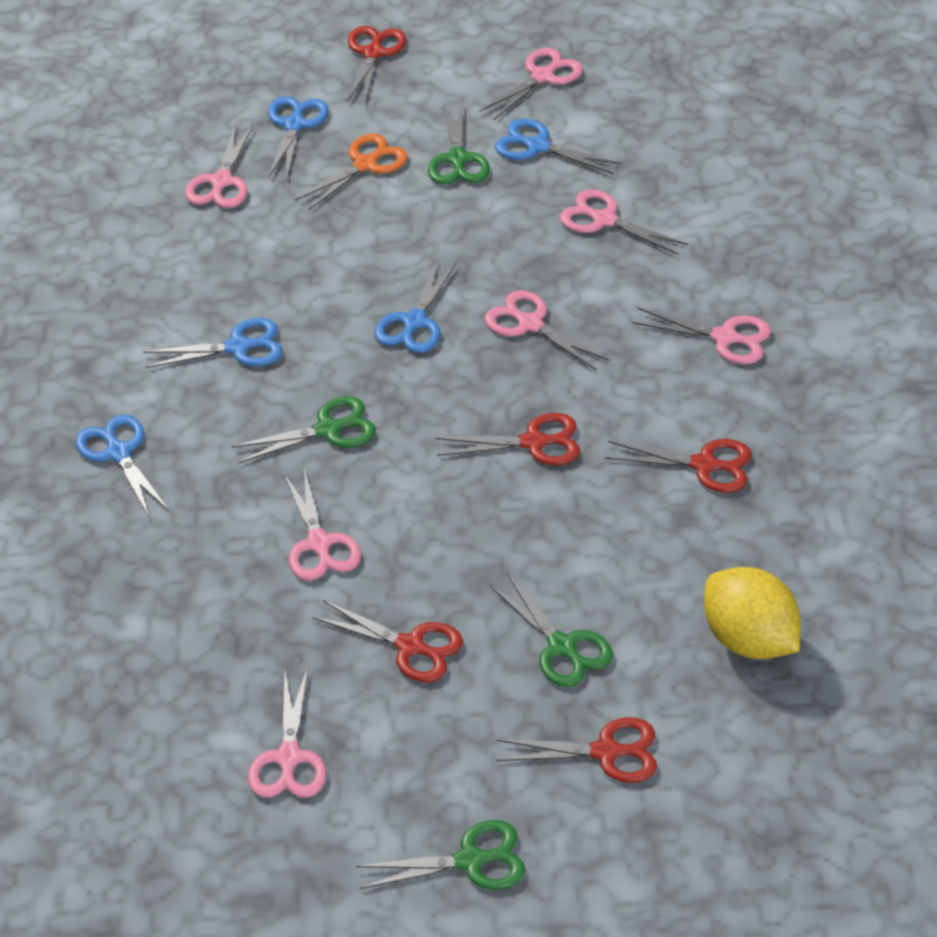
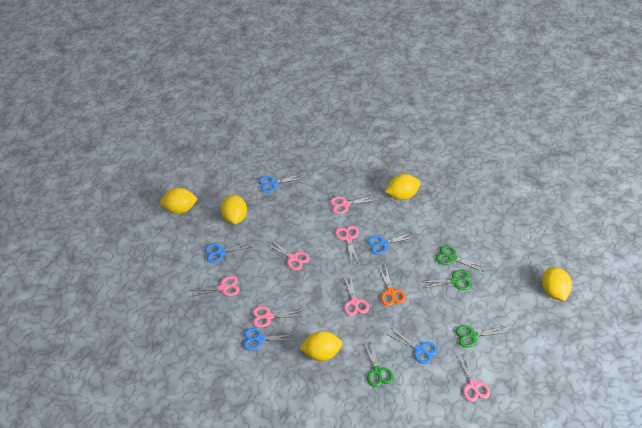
red scissors: 5 -> 0
yellow lemon: 1 -> 5

